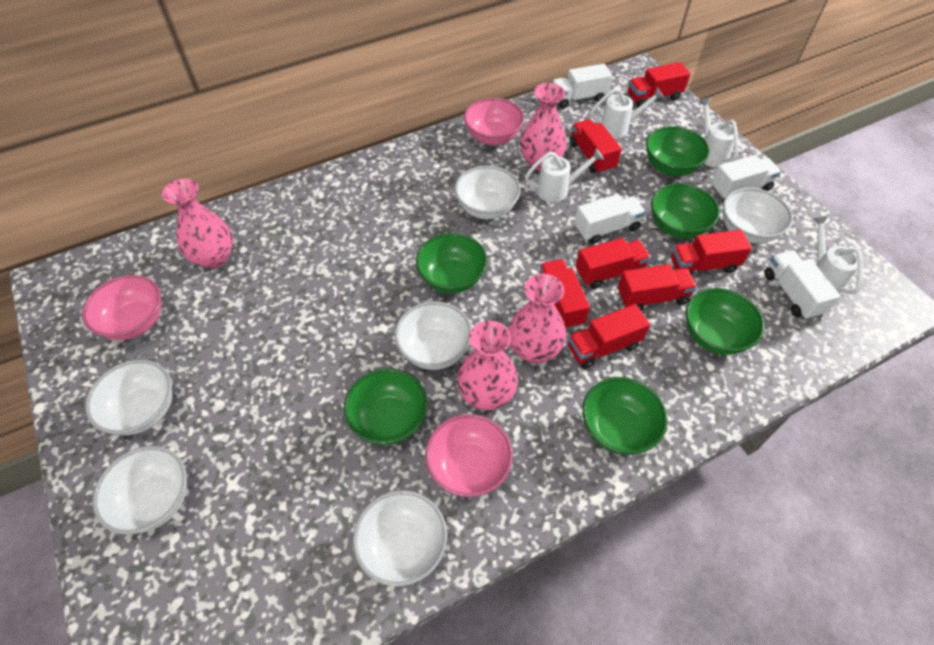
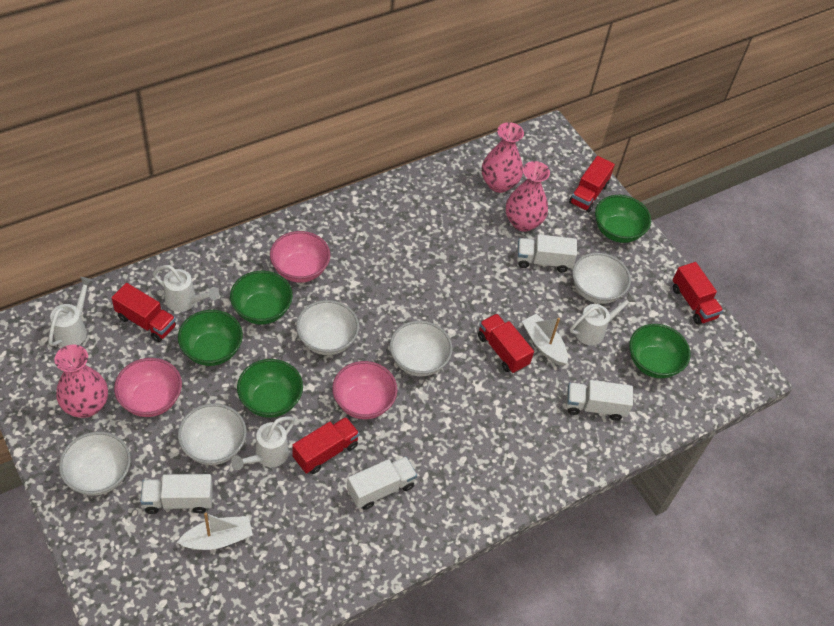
green bowl: 6 -> 5
pink vase: 4 -> 3
red truck: 7 -> 5
white boat: 0 -> 2
white bowl: 6 -> 5

